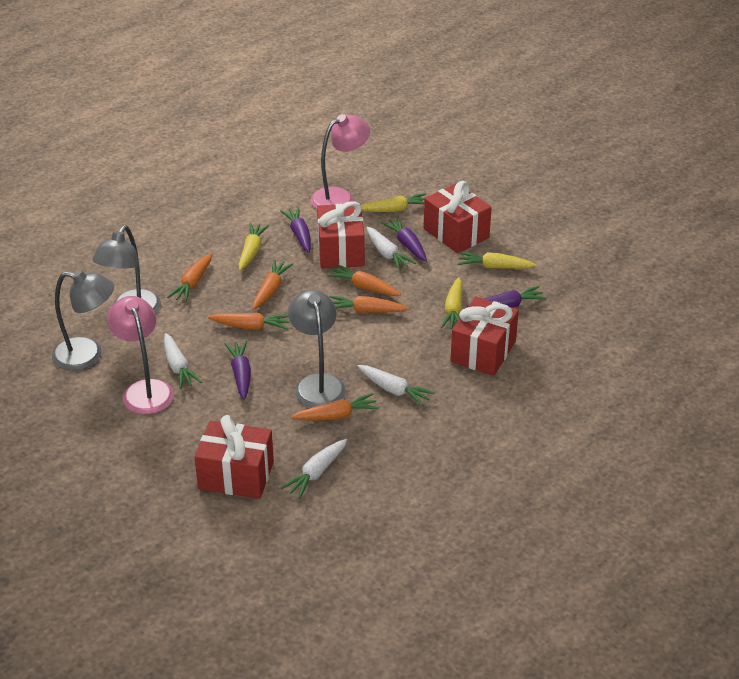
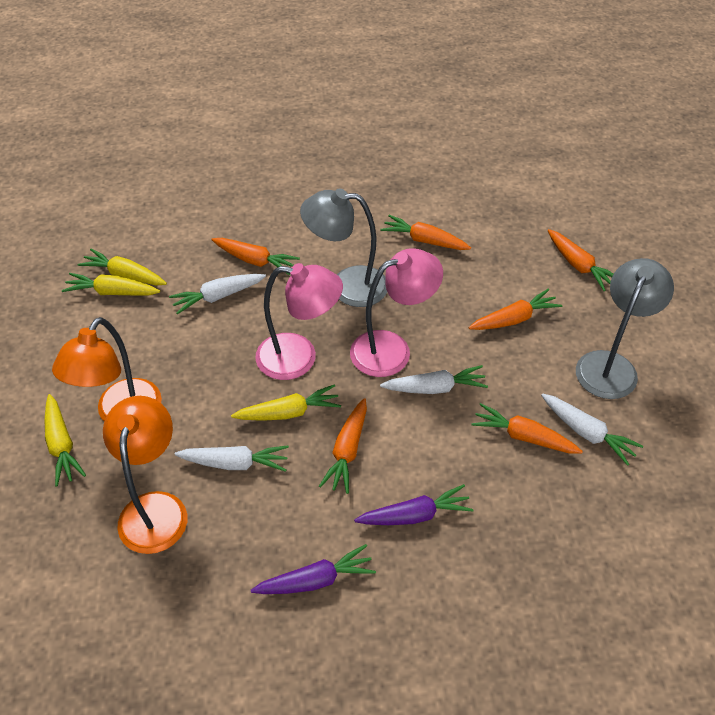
grey lamp: 3 -> 2
orange lamp: 0 -> 2
purple carrot: 4 -> 2
red gift: 4 -> 0

